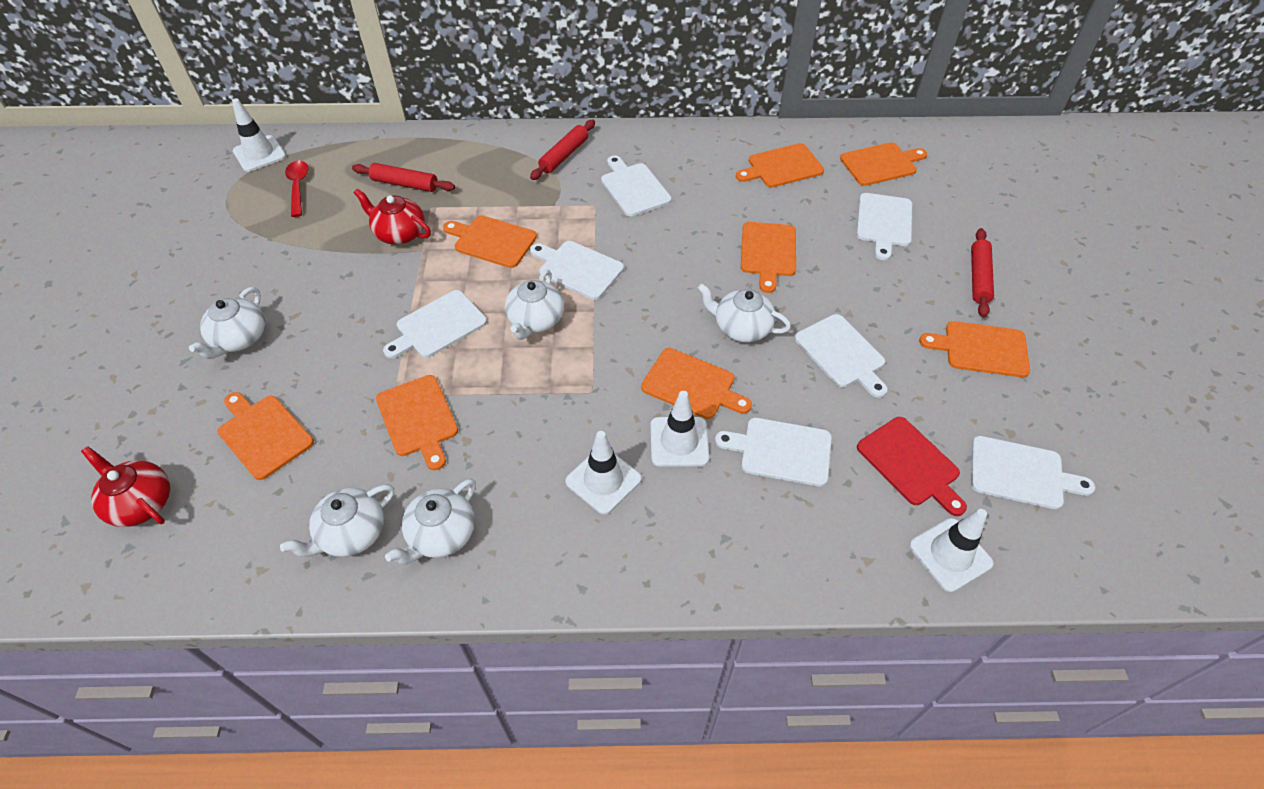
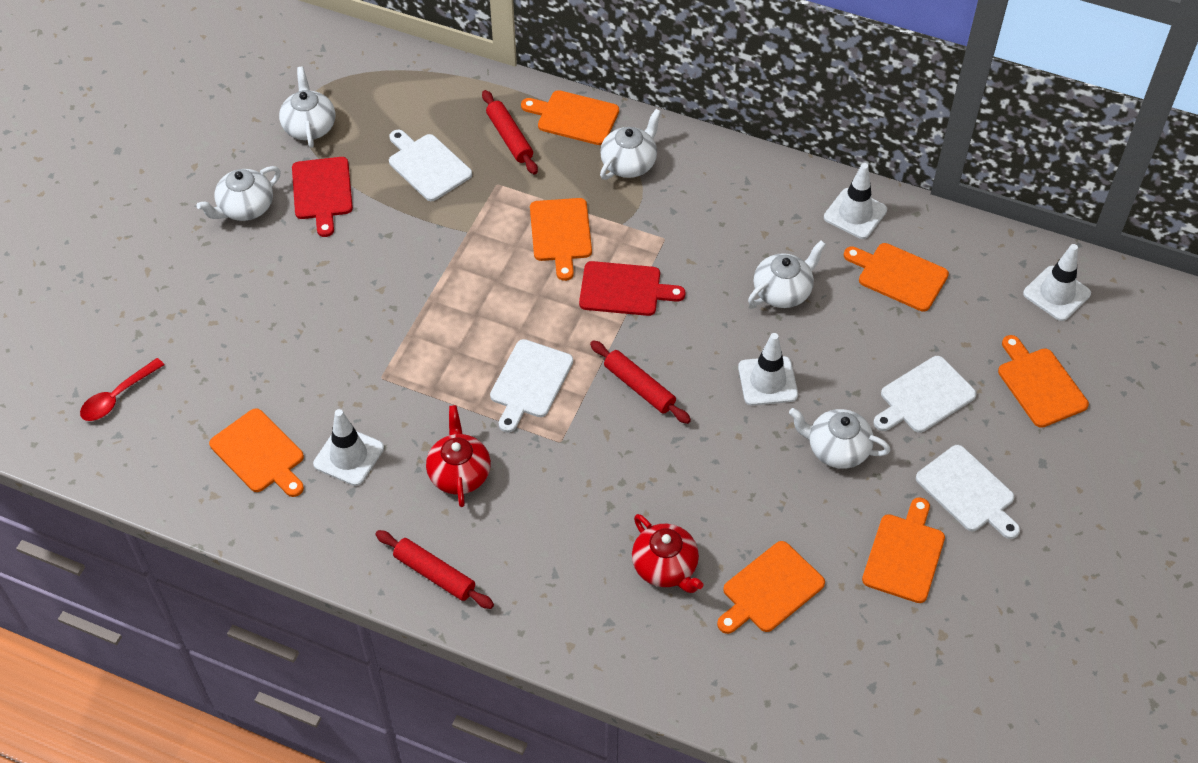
orange cutting board: 8 -> 7
red cutting board: 1 -> 2
white cutting board: 7 -> 4

